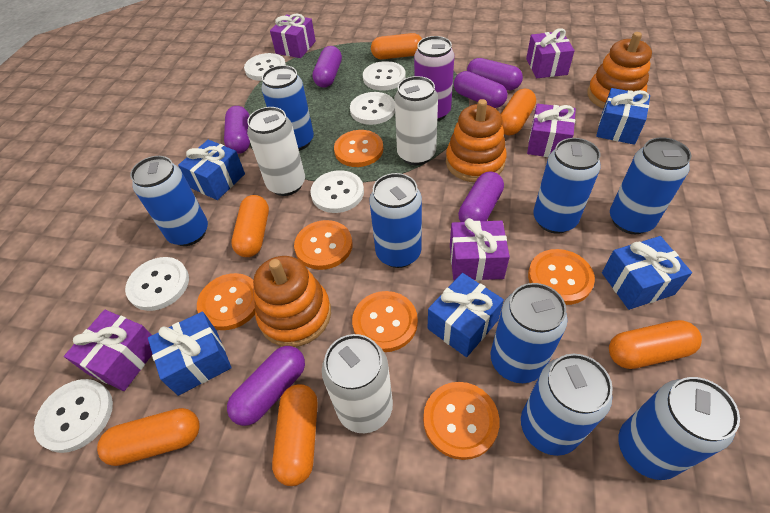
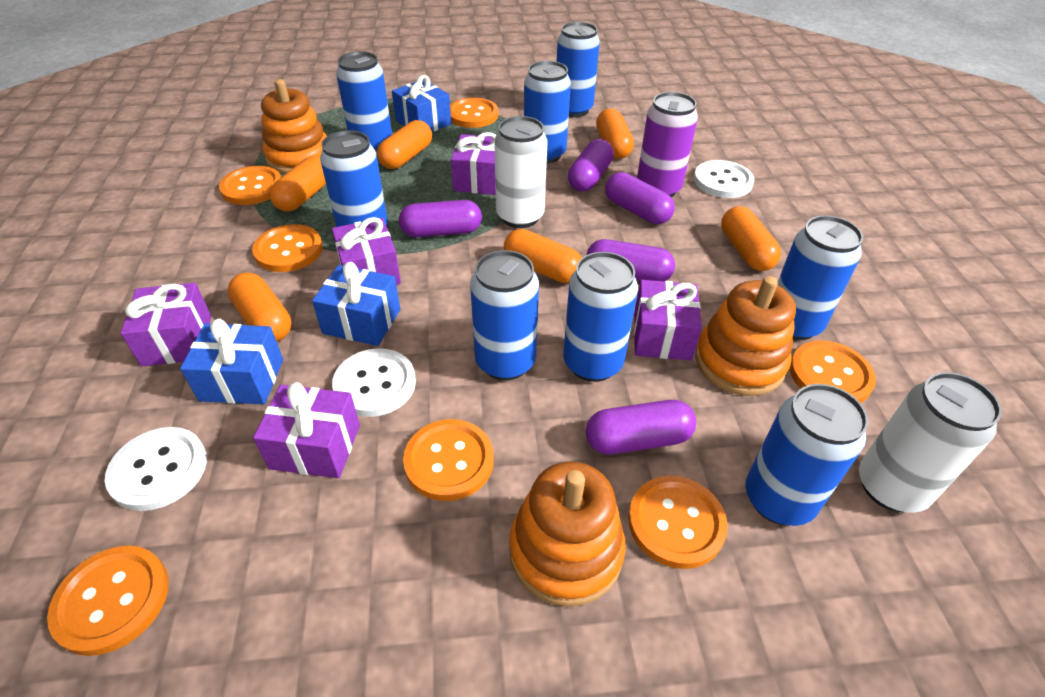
blue gift: 5 -> 3
orange button: 6 -> 7
purple capsule: 6 -> 5
white button: 6 -> 3
white can: 3 -> 2

